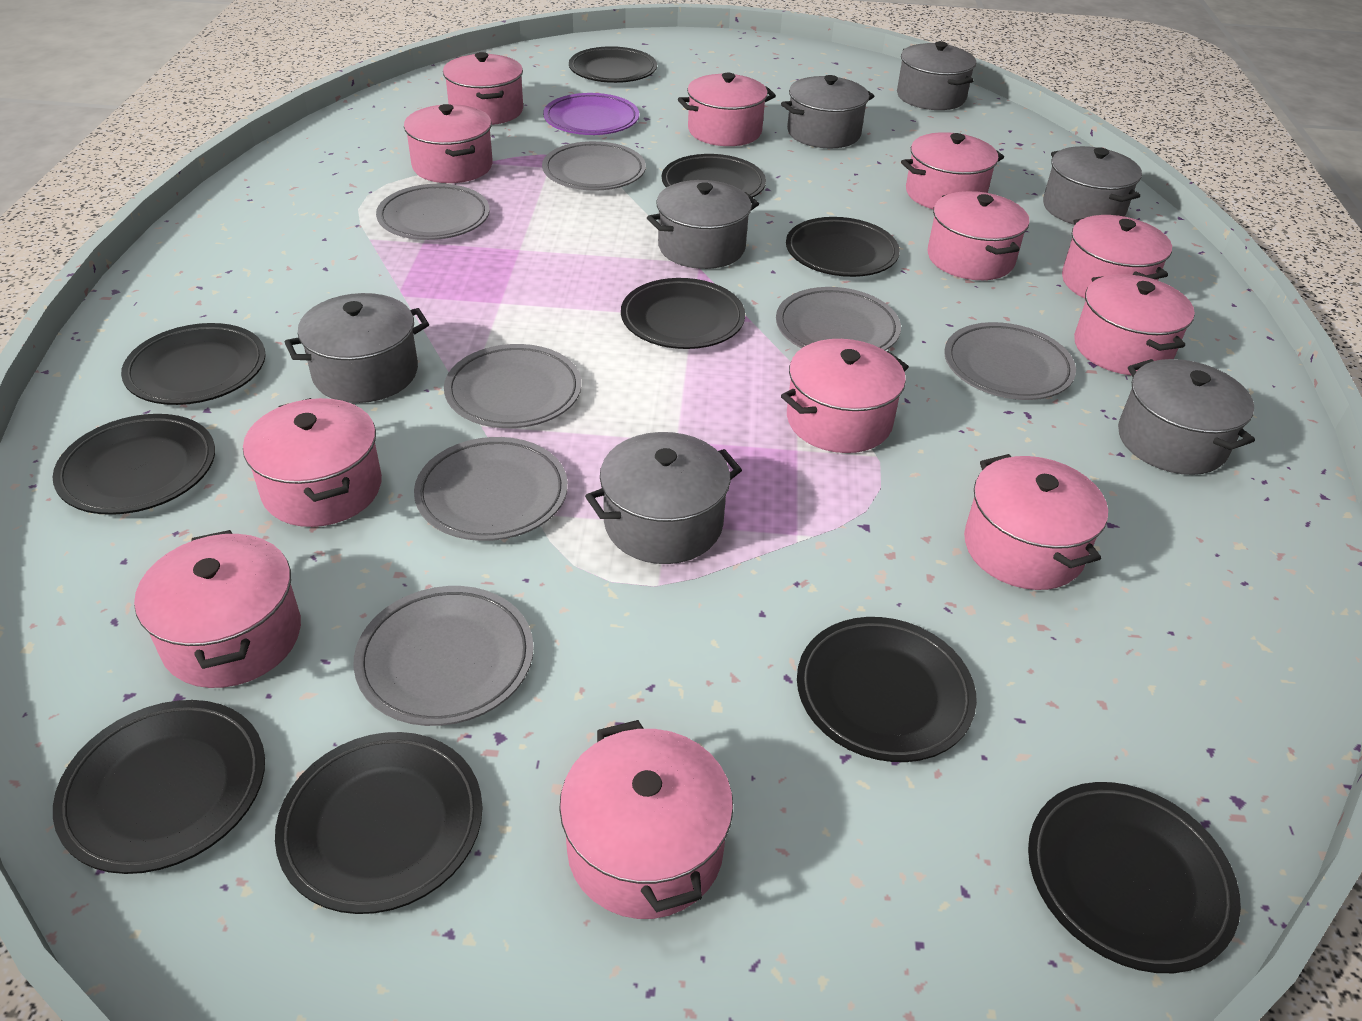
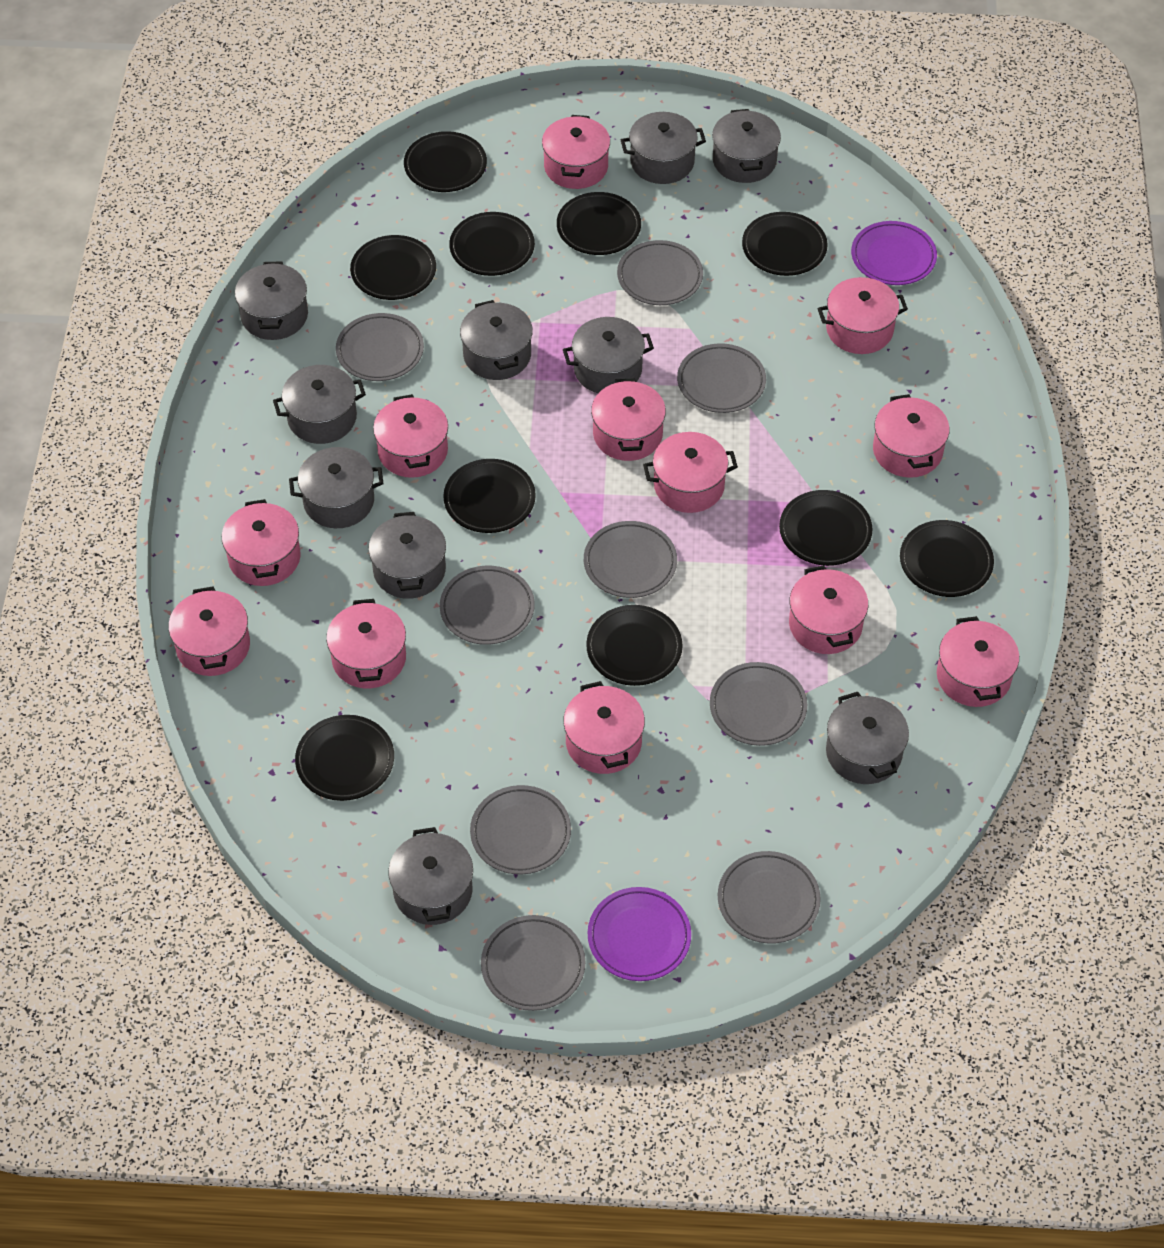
grey plate: 7 -> 9
grey pot: 7 -> 10
purple plate: 1 -> 2

